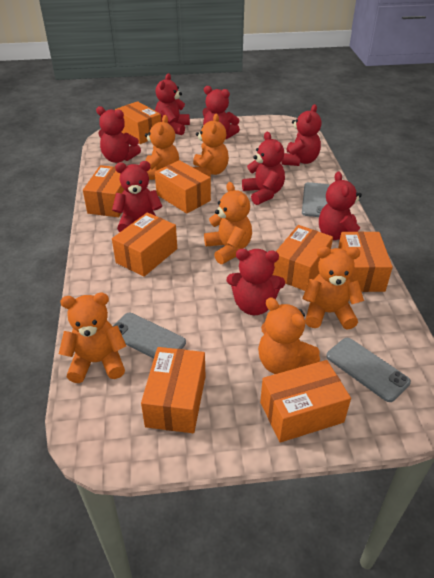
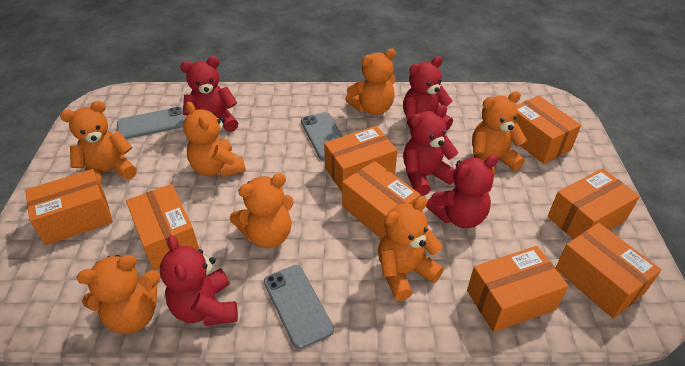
orange teddy bear: 6 -> 7
red teddy bear: 8 -> 5

